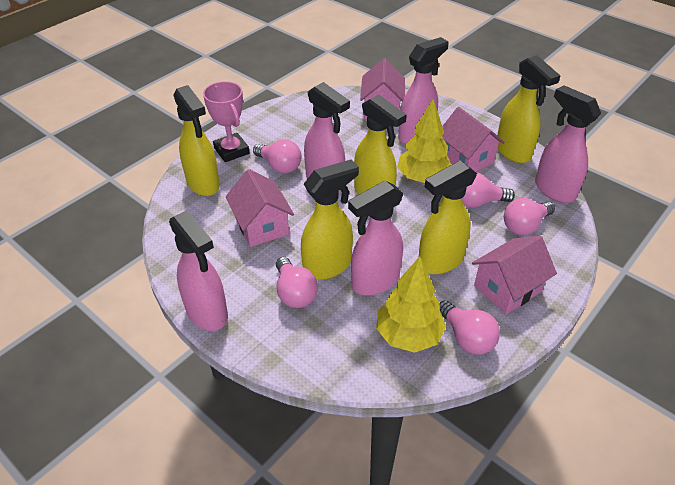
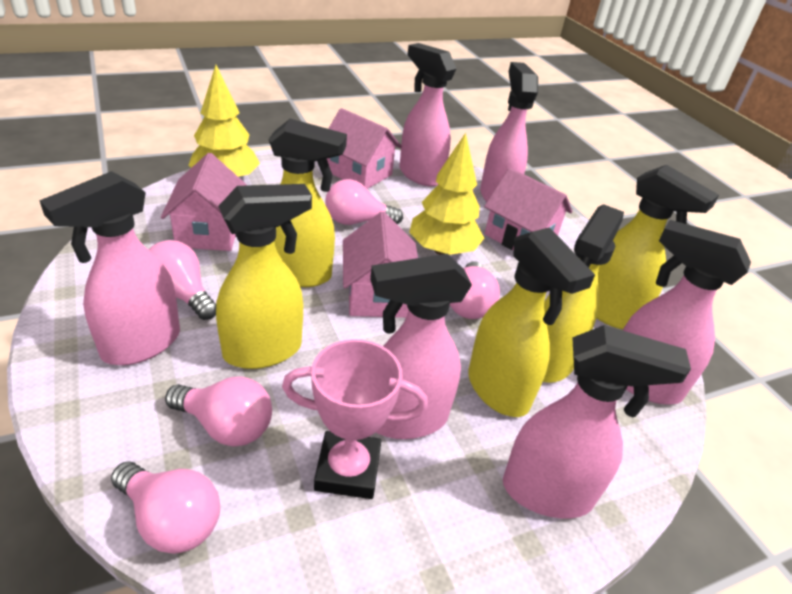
pink spray bottle: 5 -> 6

